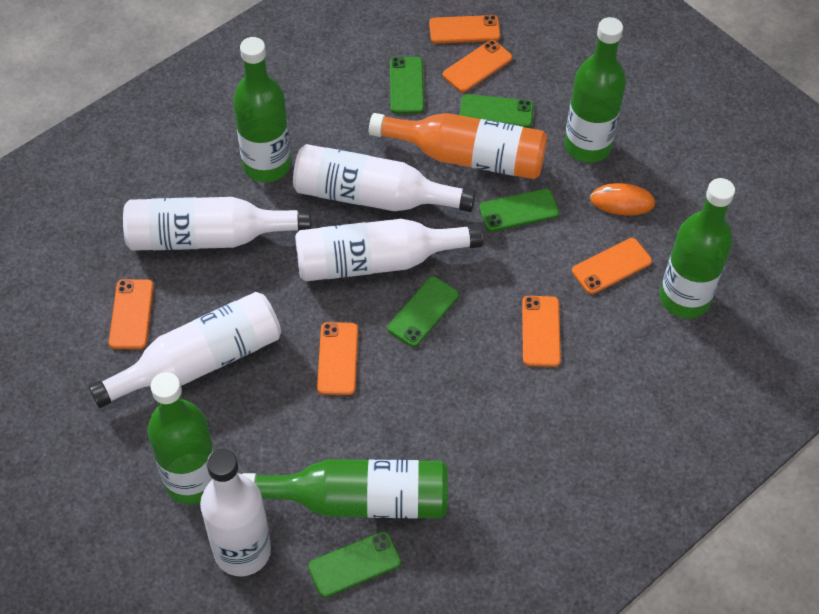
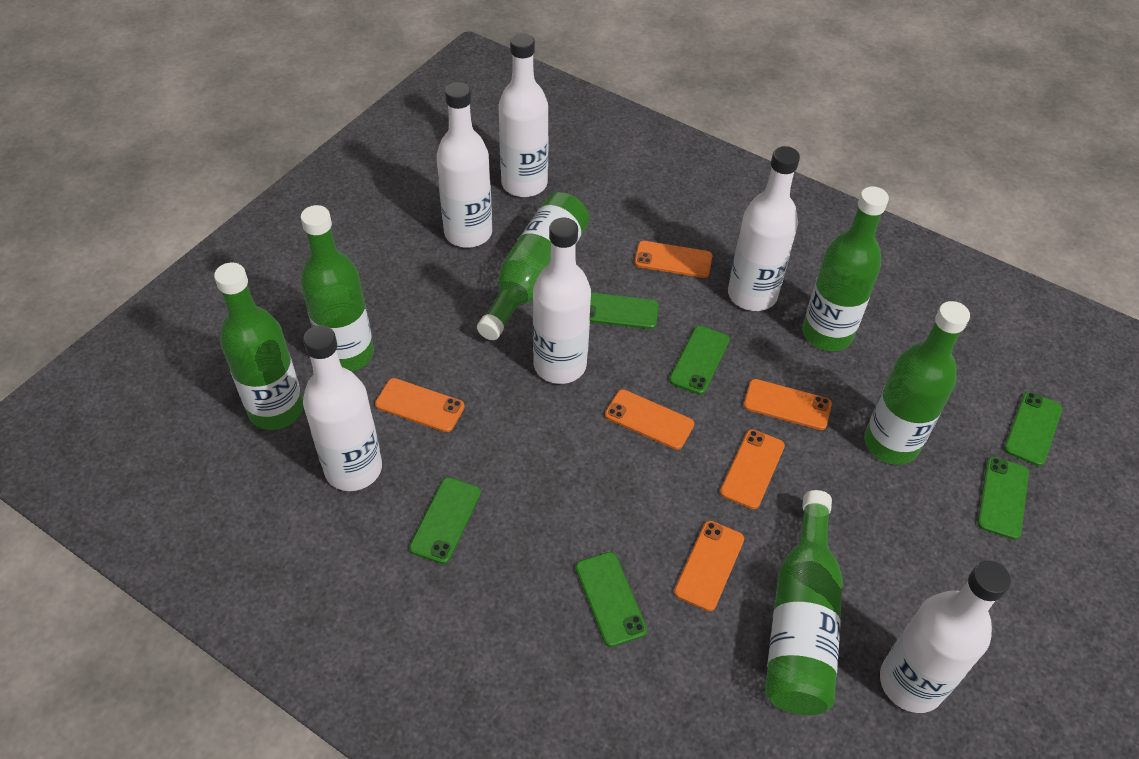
green bottle: 5 -> 6
green phone: 5 -> 6
orange bottle: 1 -> 0
orange mouse: 1 -> 0
white bottle: 5 -> 6

